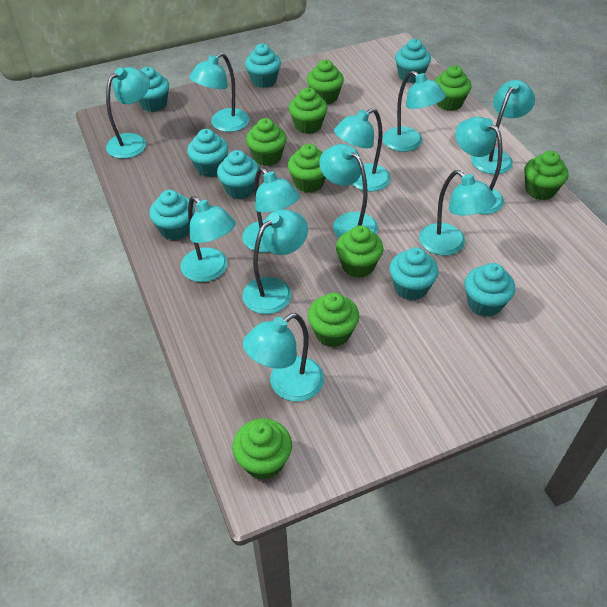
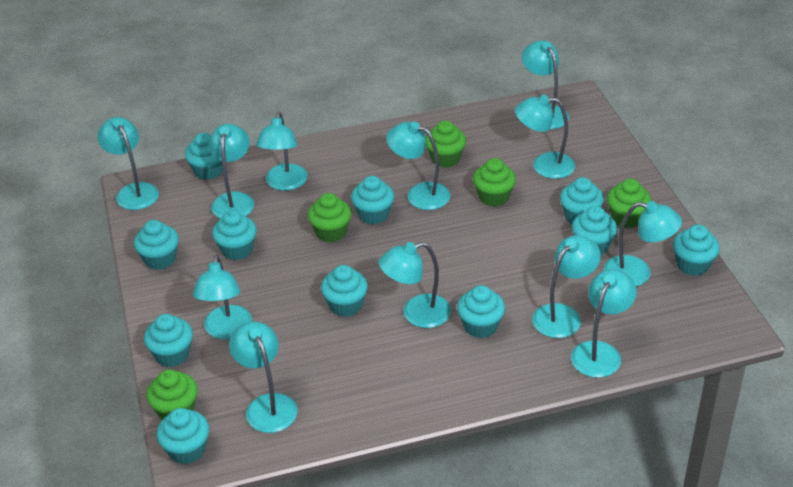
green cupcake: 9 -> 5
turquoise cupcake: 8 -> 11

